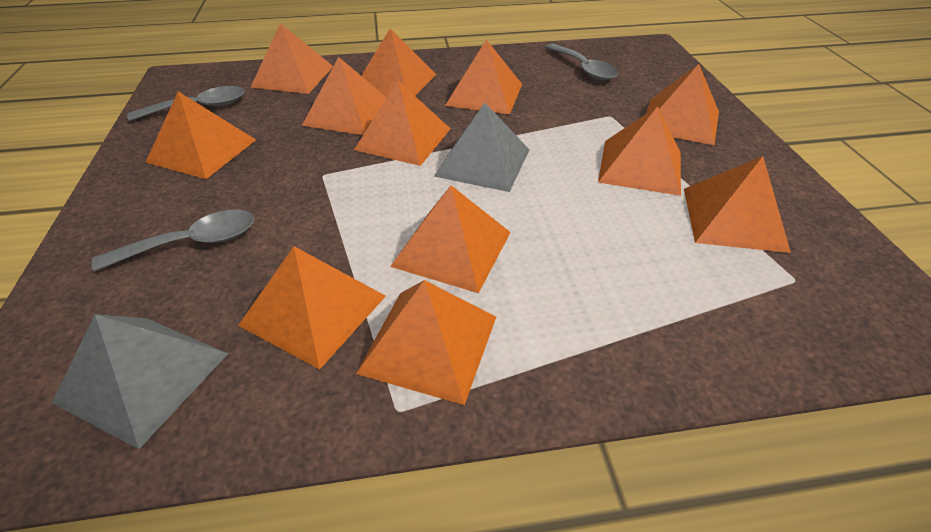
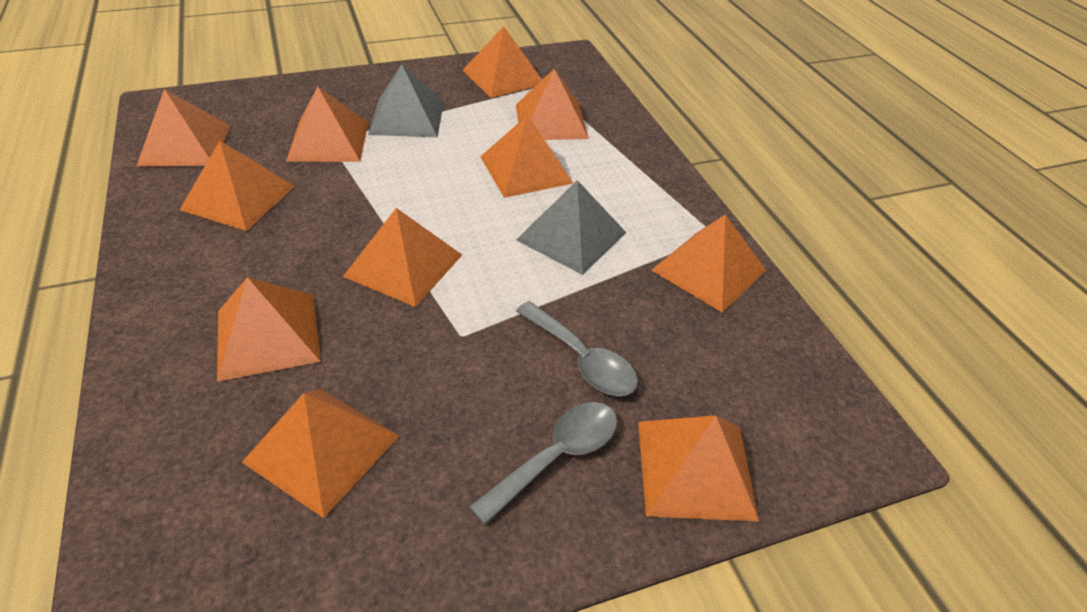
grey spoon: 3 -> 2
orange pyramid: 12 -> 11

